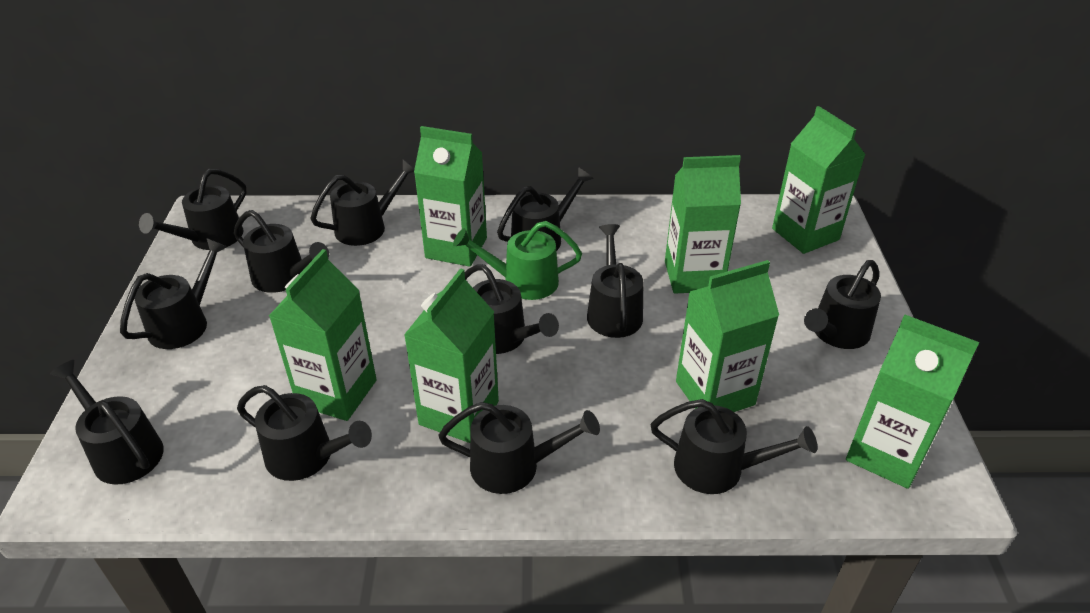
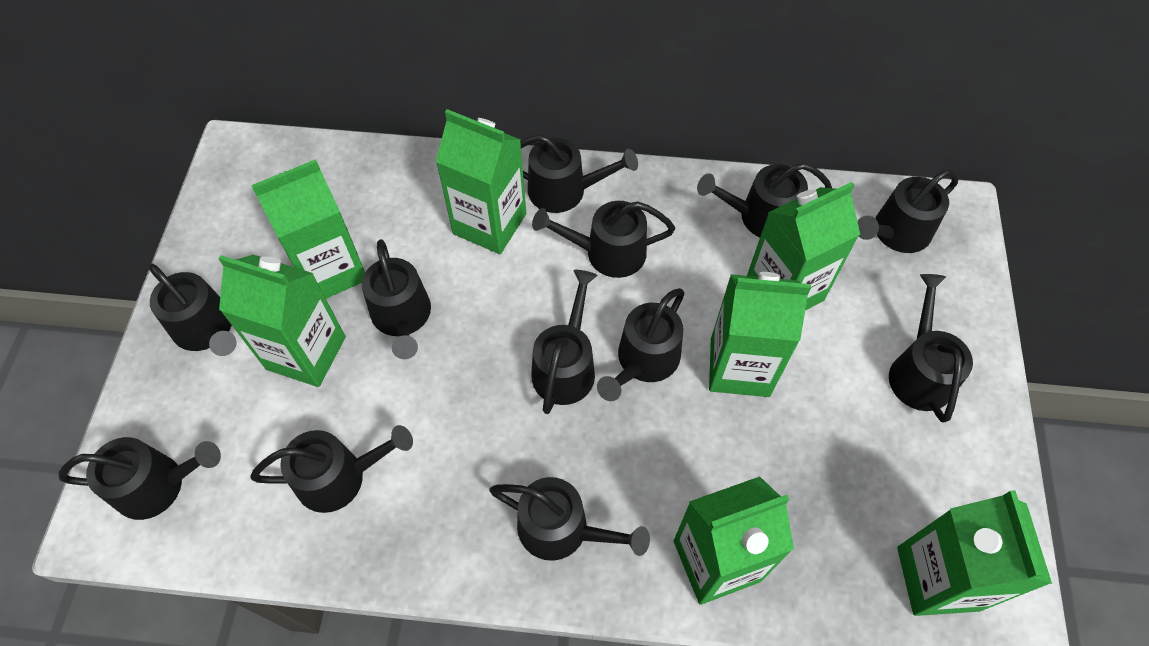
green watering can: 1 -> 0

